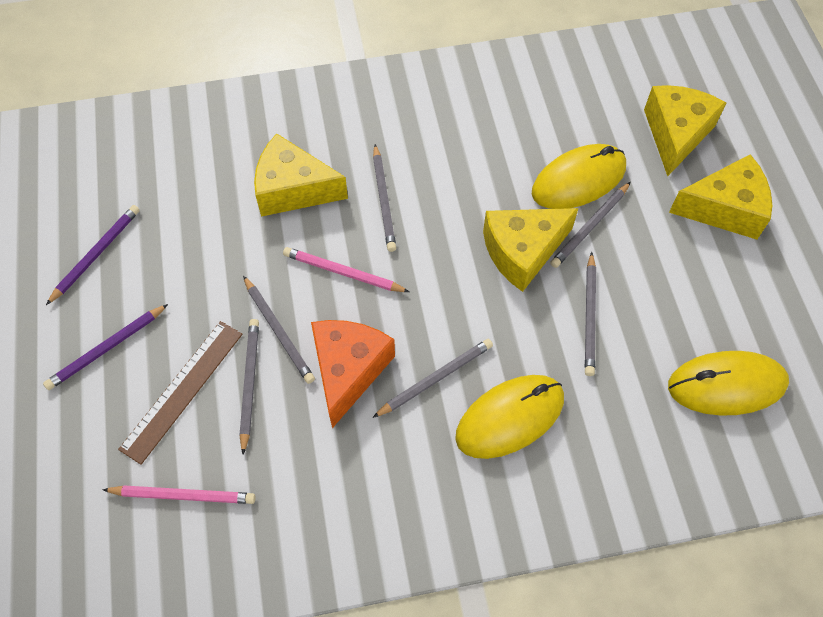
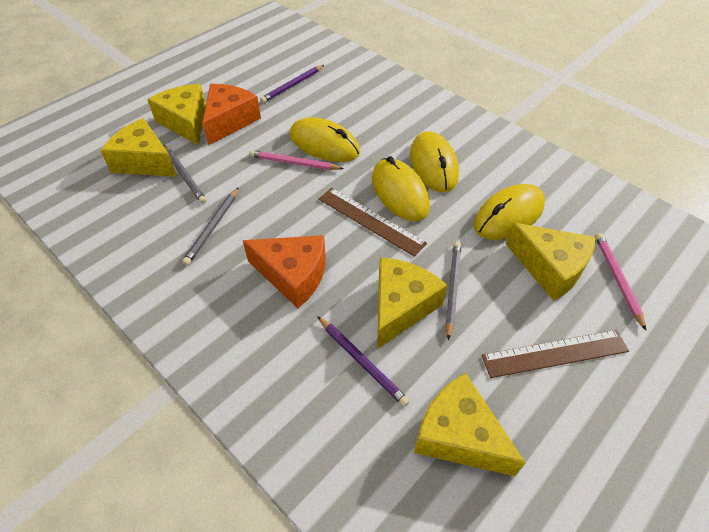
brown ruler: 1 -> 2
grey pencil: 6 -> 3
orange cheese: 1 -> 2
yellow cheese: 4 -> 5
yellow mouse: 3 -> 4

